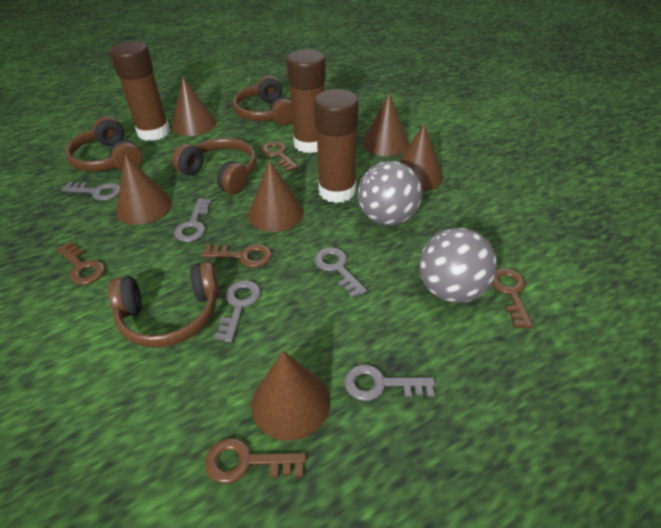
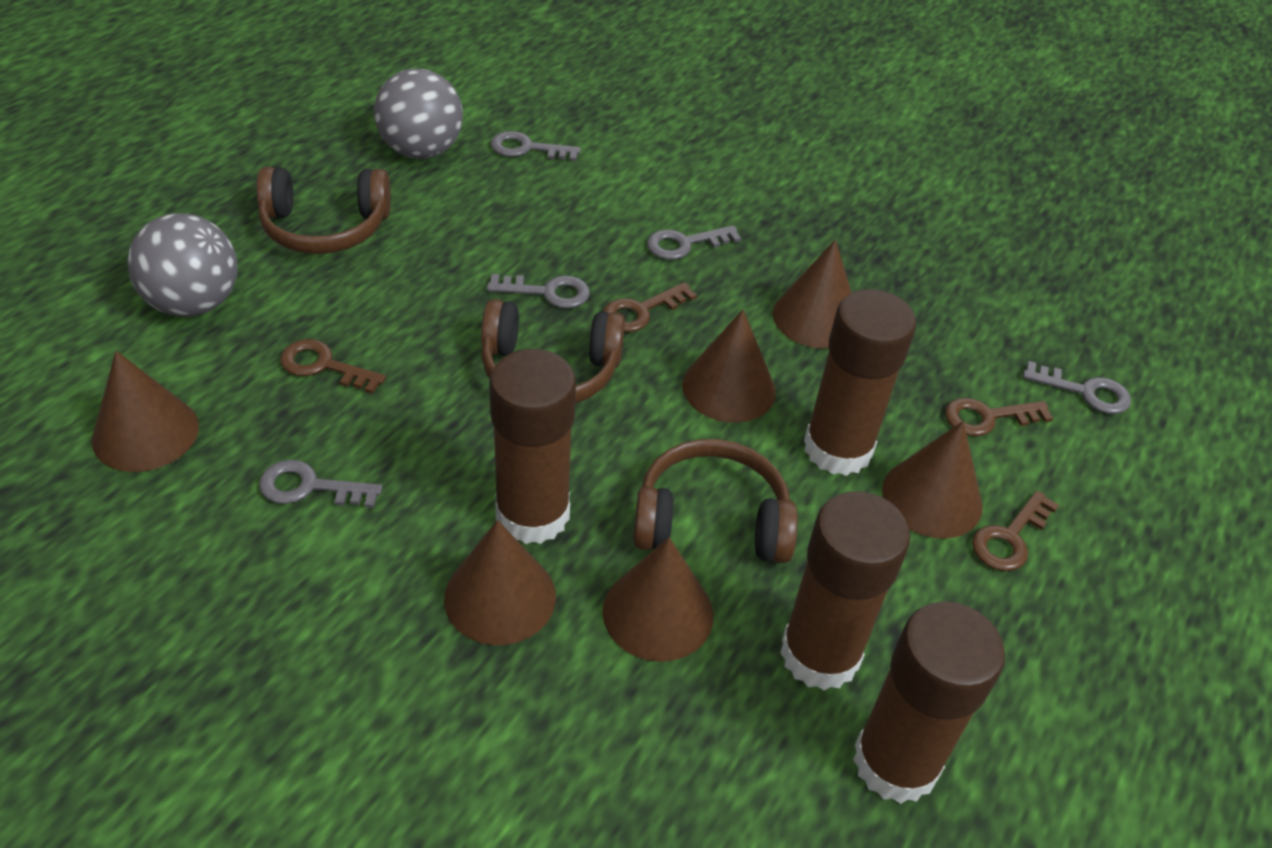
brown glue stick: 3 -> 4
brown headphones: 4 -> 3
brown key: 5 -> 4

